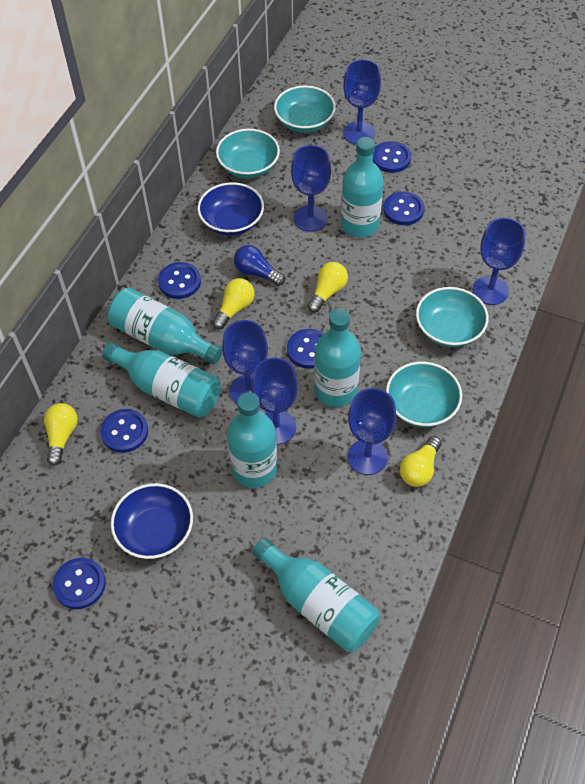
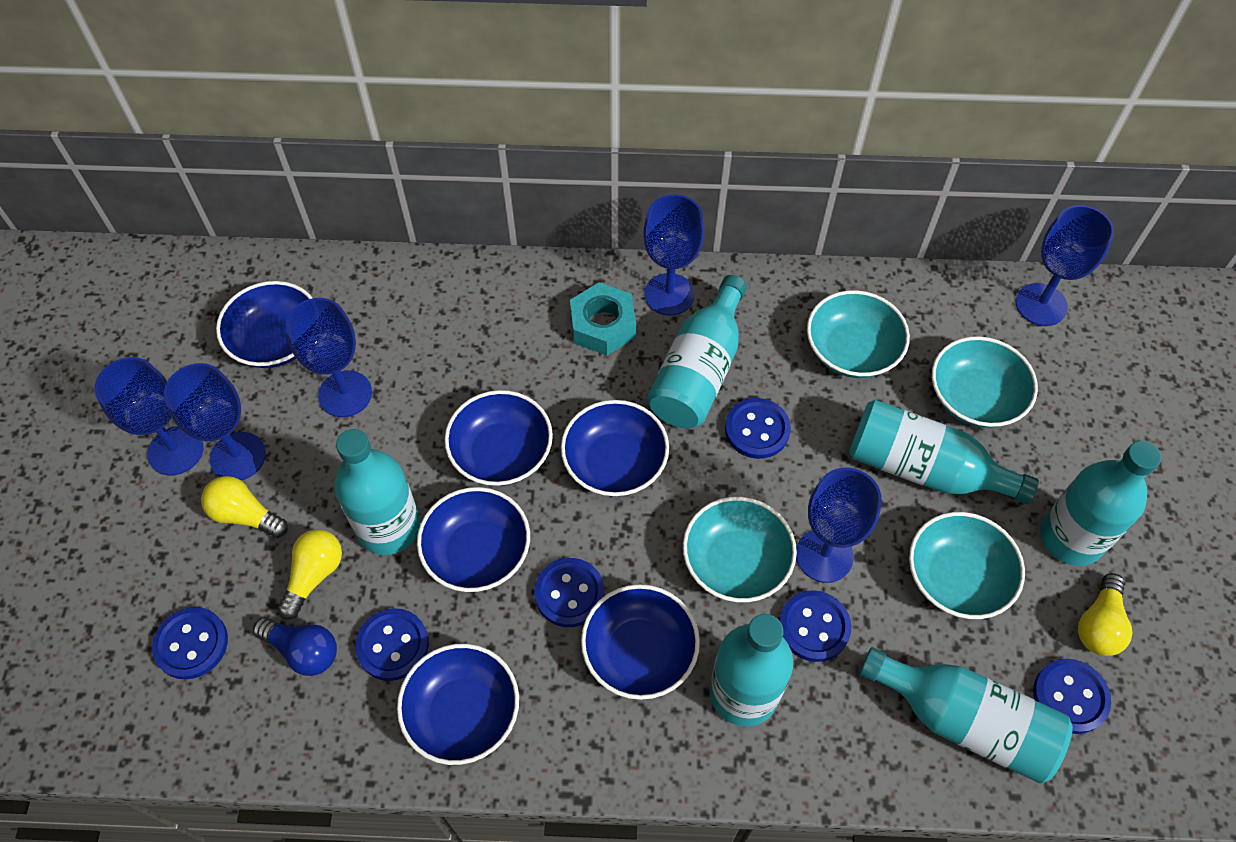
blue bowl: 2 -> 6
turquoise nut: 0 -> 1
yellow light bulb: 4 -> 3

